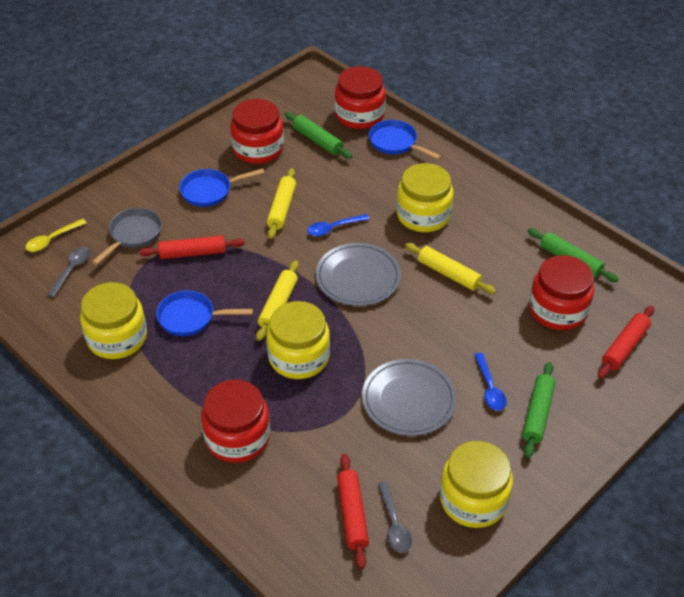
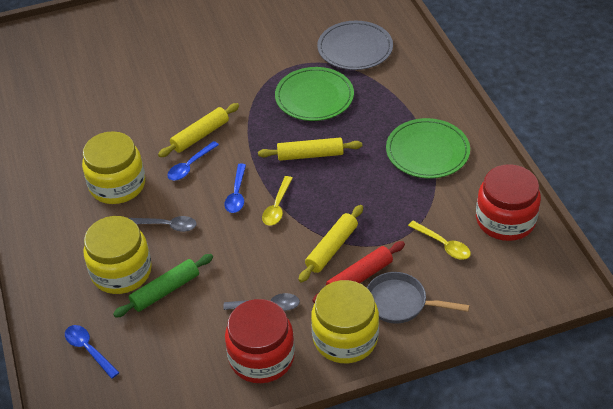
blue pan: 3 -> 0
blue spoon: 2 -> 3
green plate: 0 -> 2
green rolling pin: 3 -> 1
grey plate: 2 -> 1
red jar: 4 -> 2
red rolling pin: 3 -> 1
yellow jar: 4 -> 3
yellow spoon: 1 -> 2

